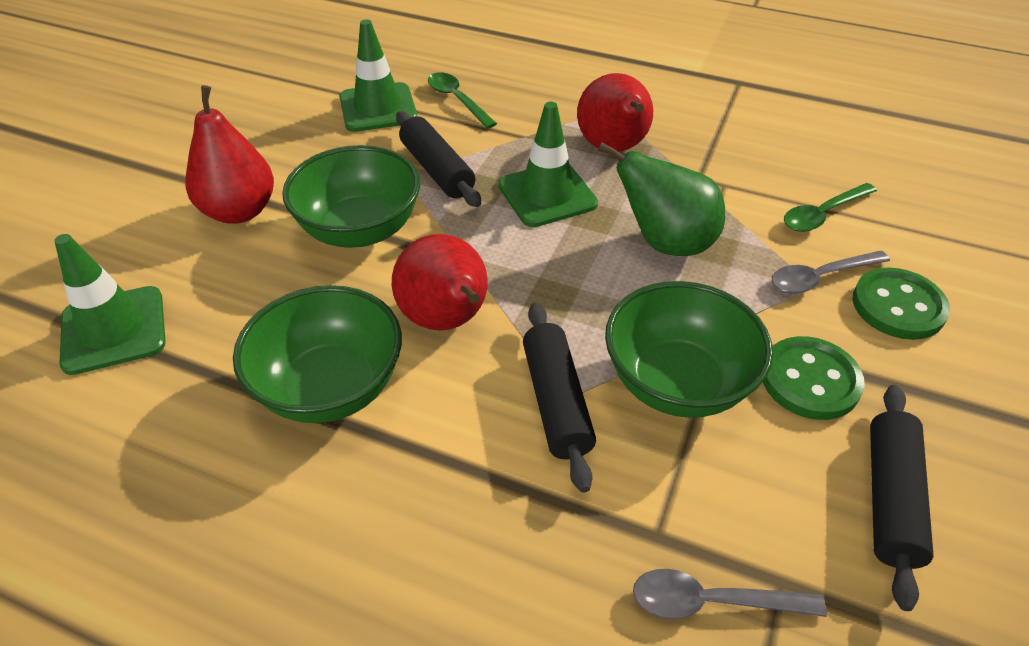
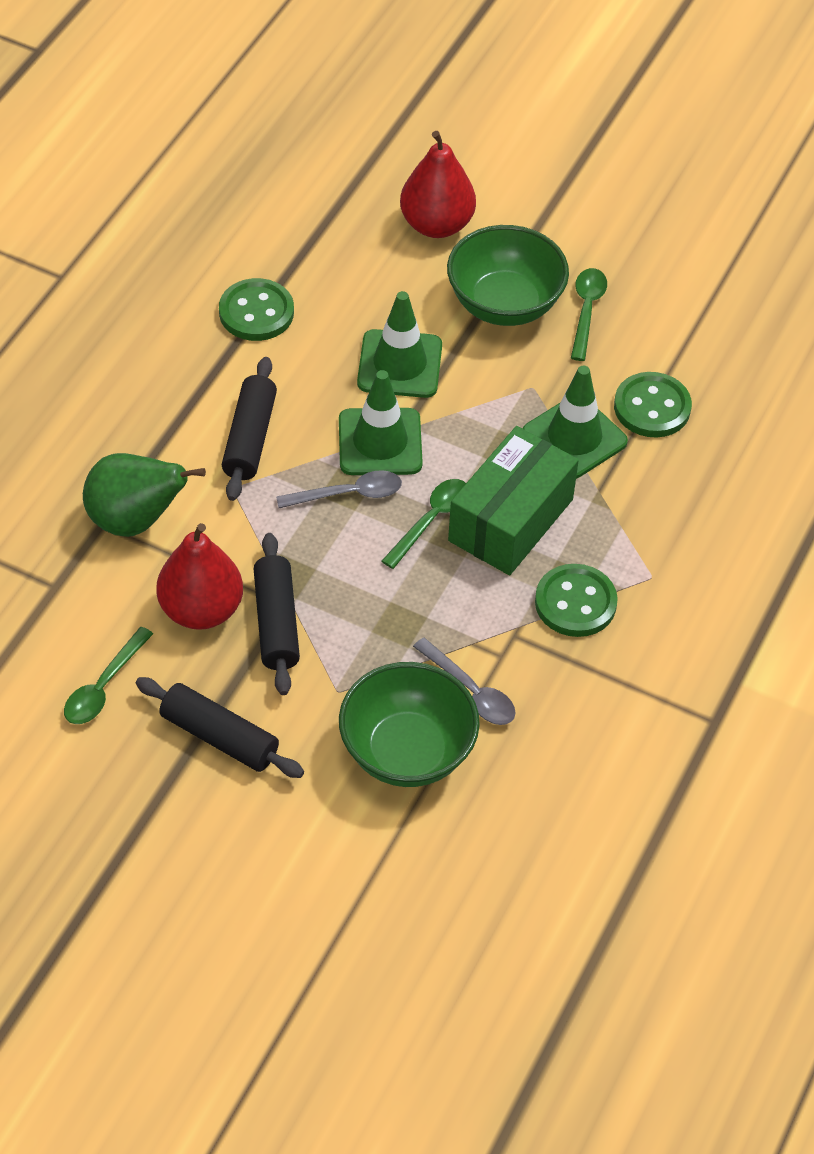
green bowl: 3 -> 2
green box: 0 -> 1
green button: 2 -> 3
green spoon: 2 -> 3
red pear: 3 -> 2

